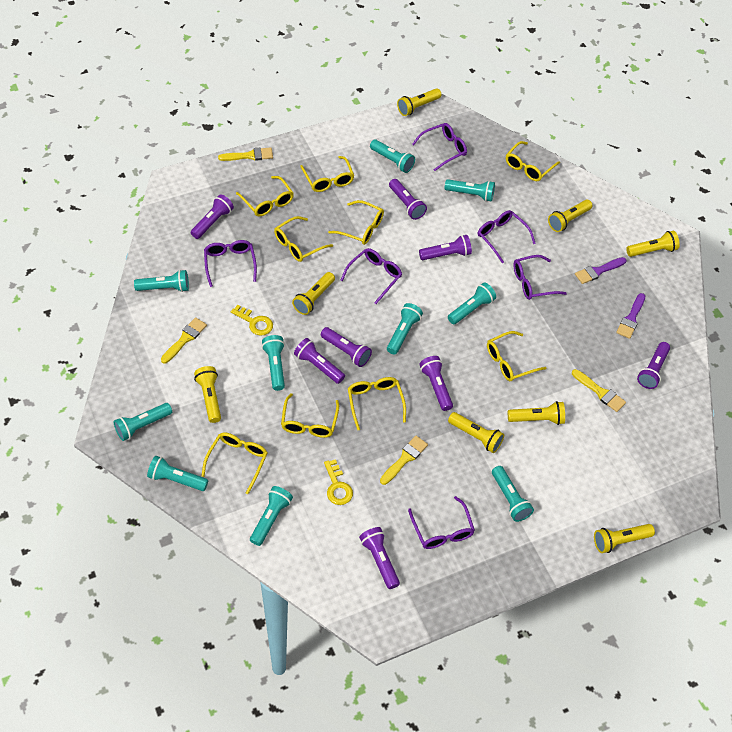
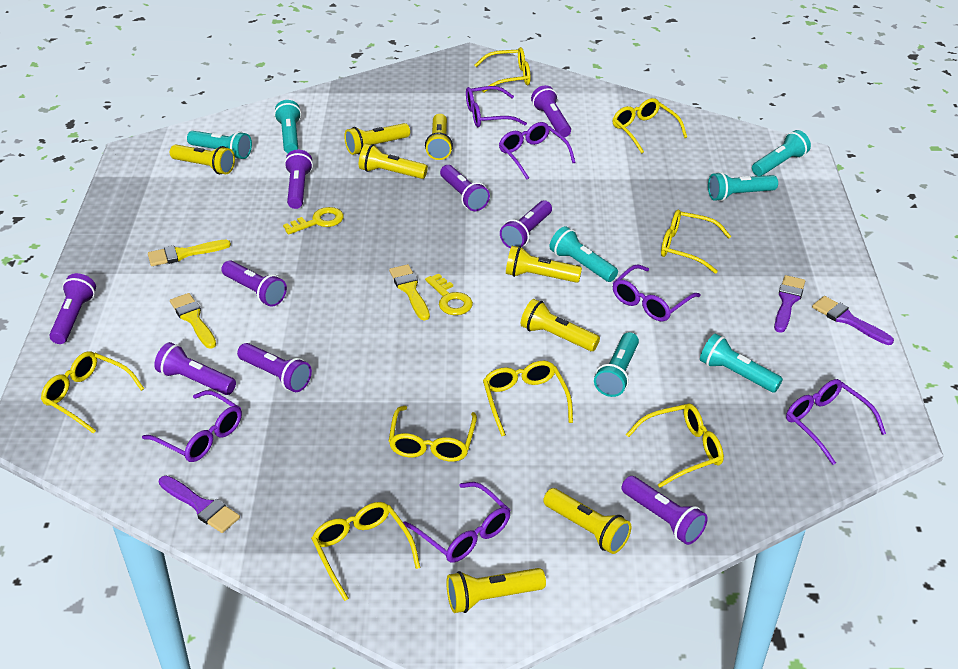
purple brush: 2 -> 3
purple flashlight: 8 -> 9
turquoise flashlight: 10 -> 7
yellow brush: 4 -> 3
yellow glasses: 9 -> 8

